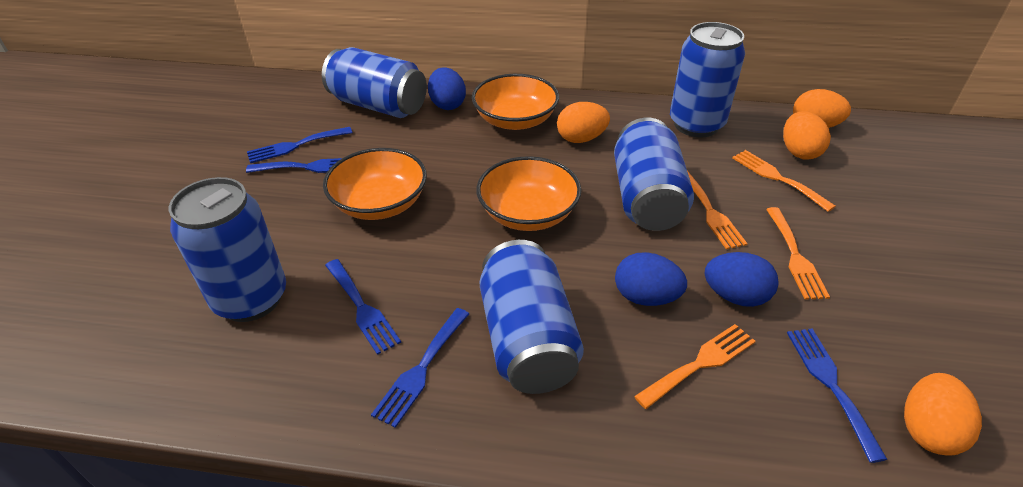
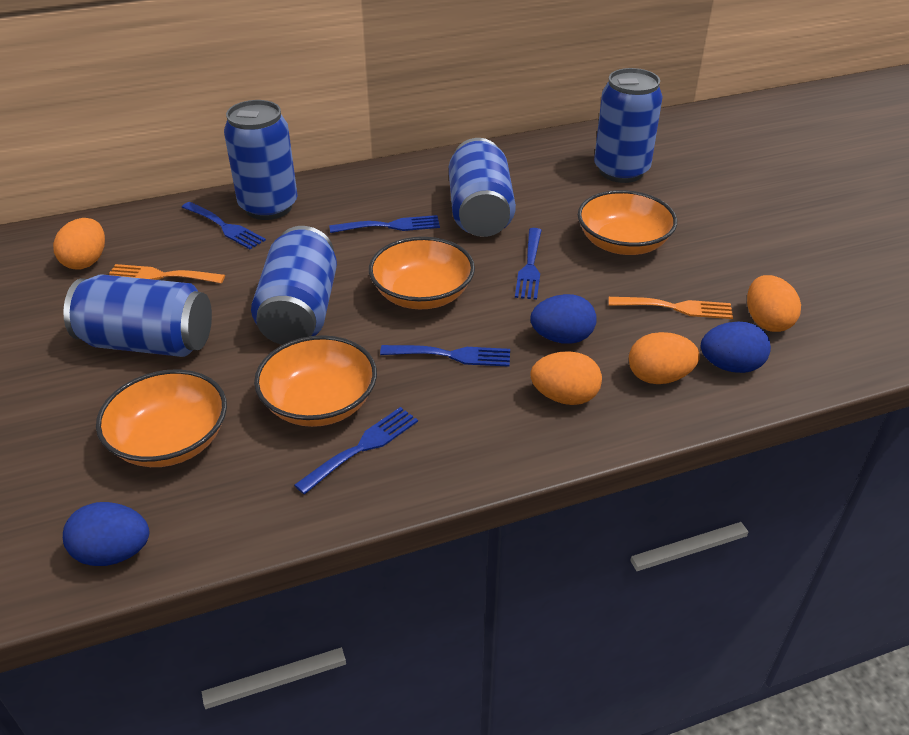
orange bowl: 3 -> 4
orange fork: 4 -> 2

